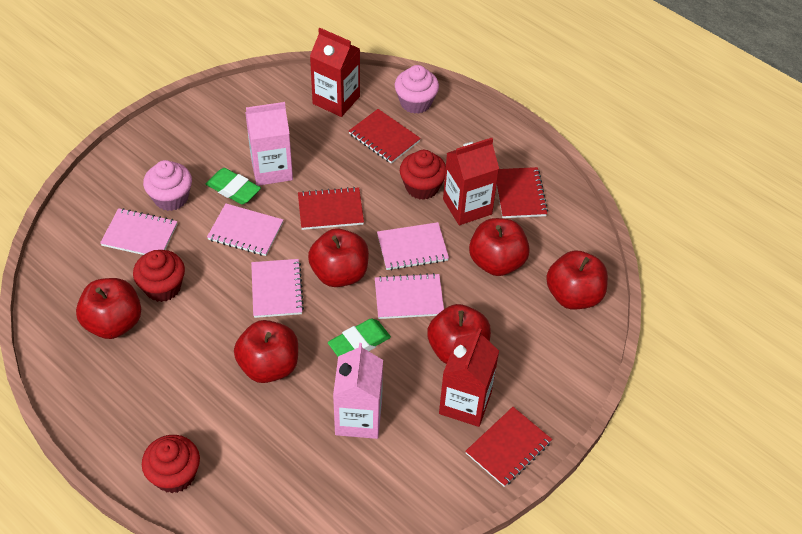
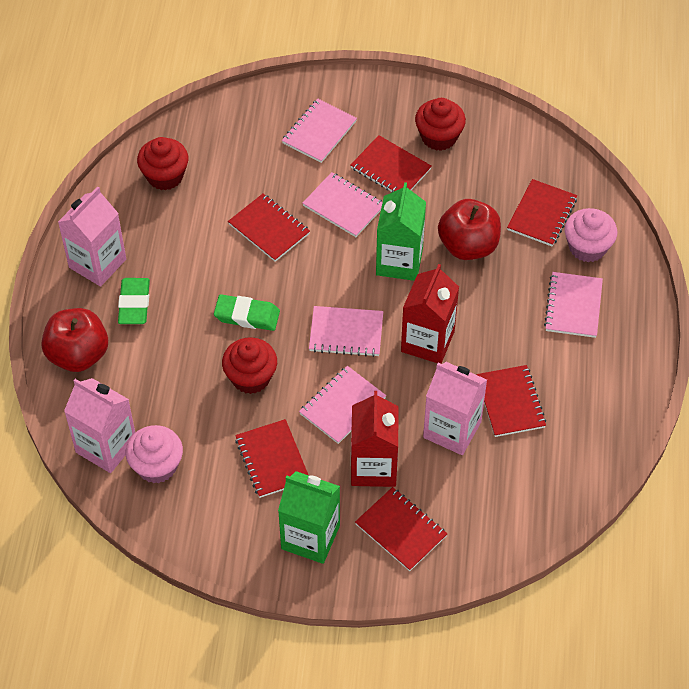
green carton: 0 -> 2
pink carton: 2 -> 3
red apple: 6 -> 2
red carton: 3 -> 2
red notebook: 4 -> 6

